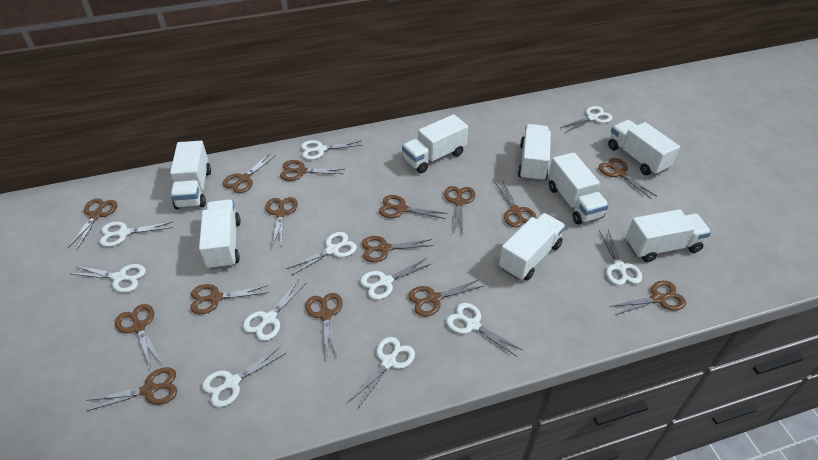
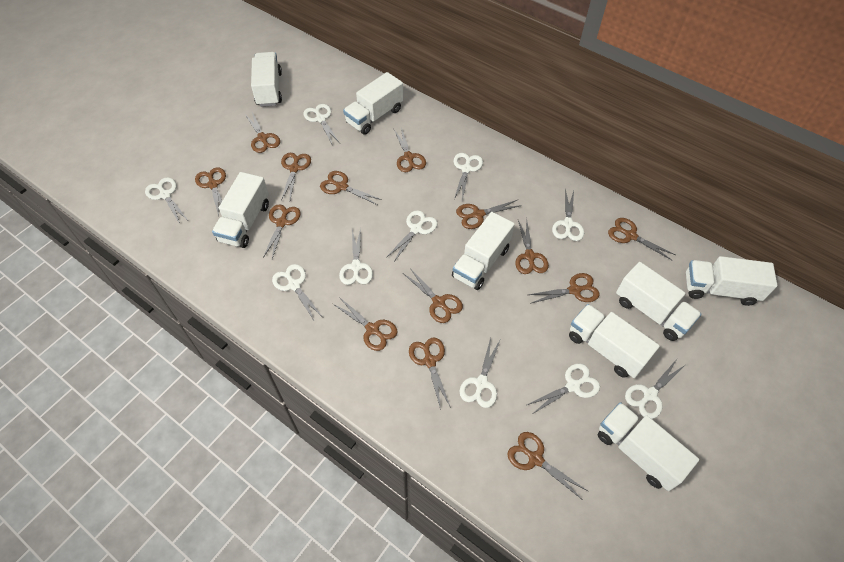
brown scissors: 15 -> 14
white scissors: 11 -> 10

